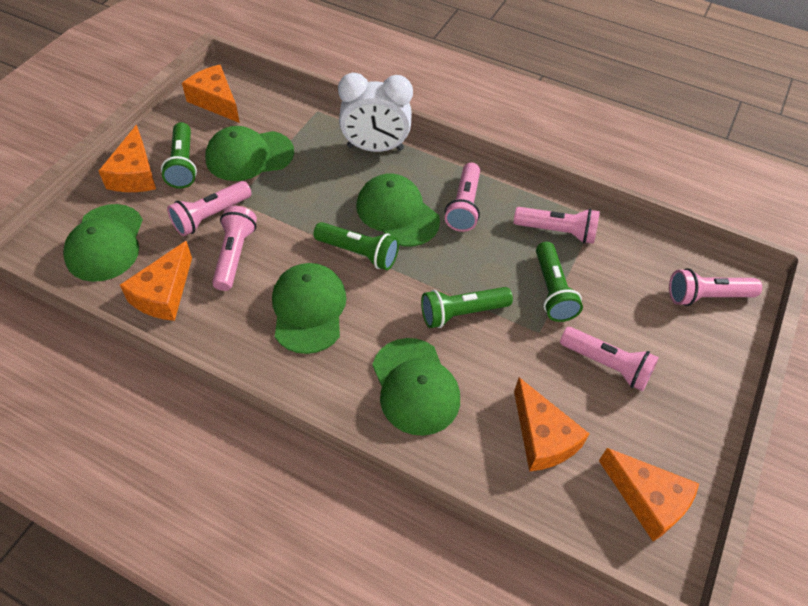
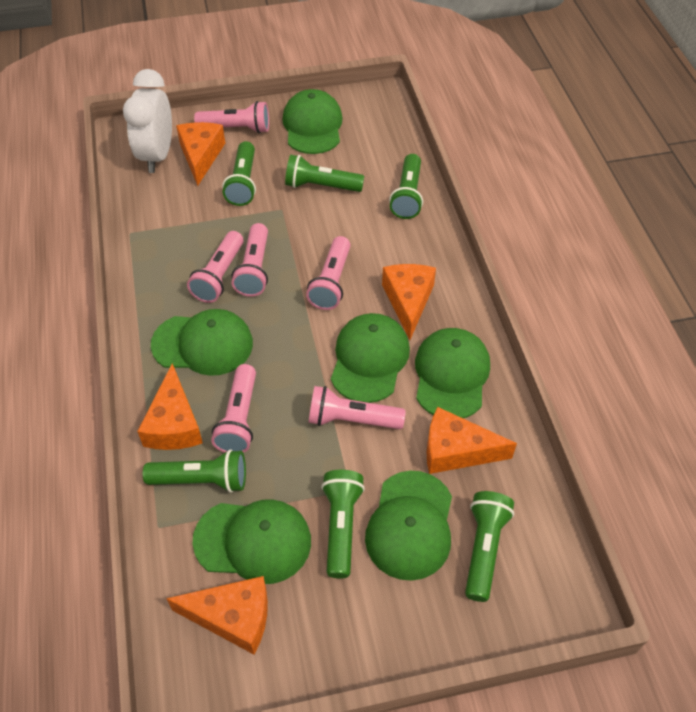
green cap: 5 -> 6
green flashlight: 4 -> 6

